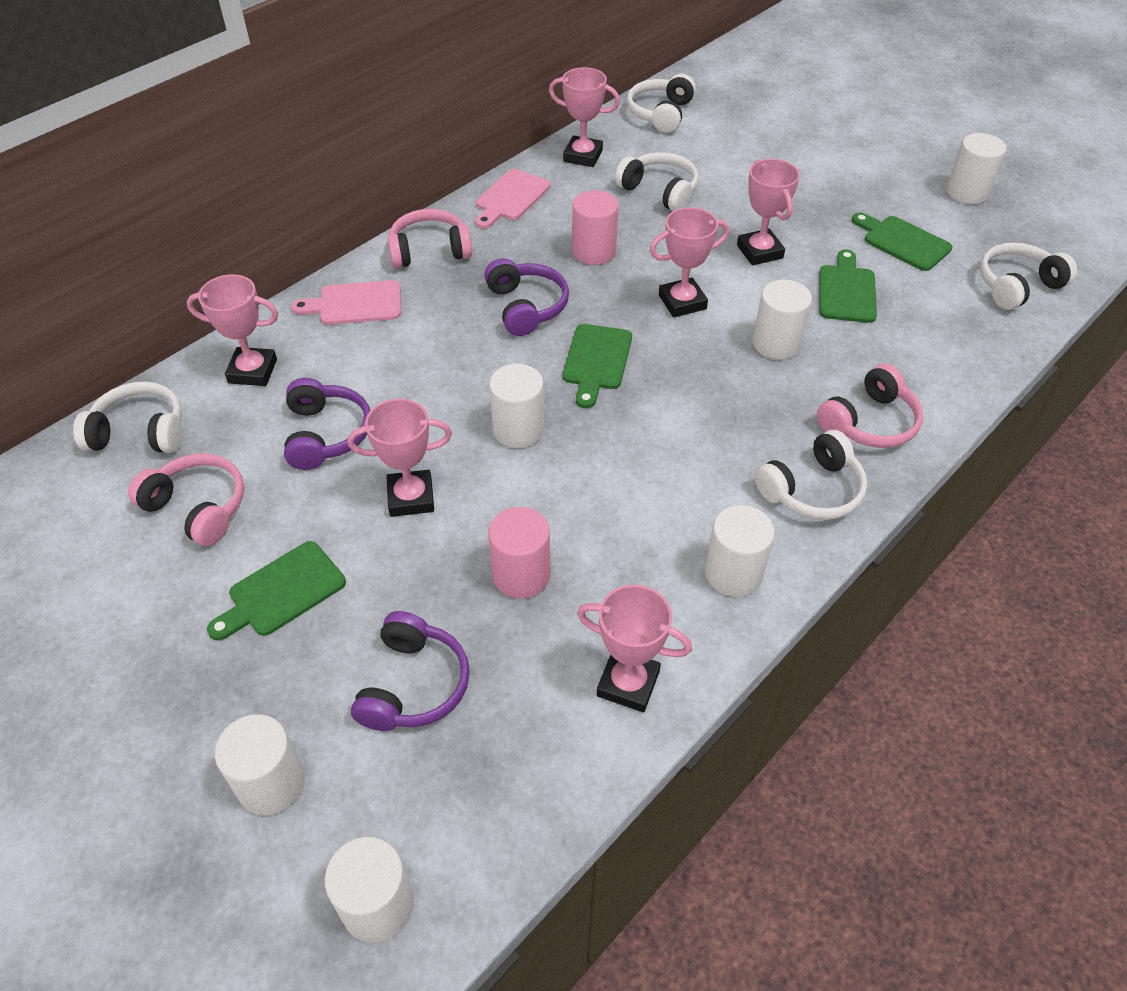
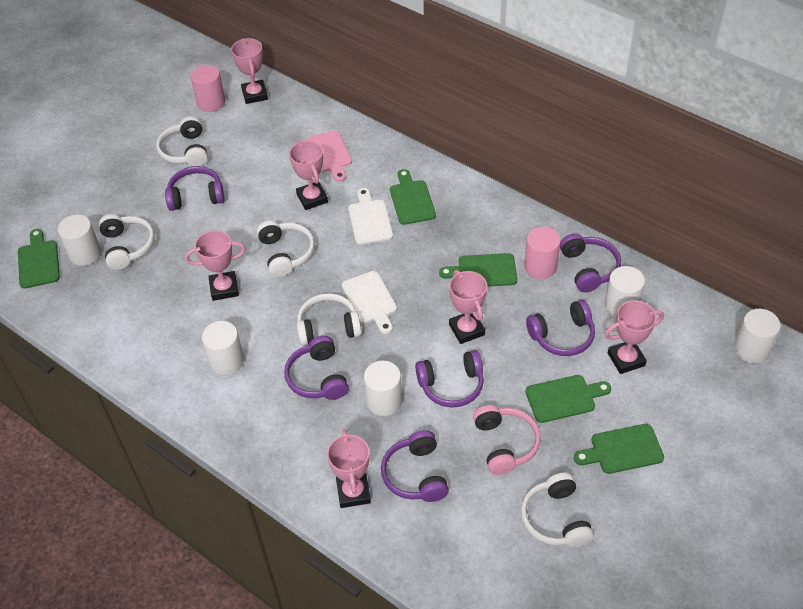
green cutting board: 4 -> 5
pink cutting board: 2 -> 1
pink headphones: 3 -> 1
purple headphones: 3 -> 6
white cutting board: 0 -> 2
white cylinder: 6 -> 5

